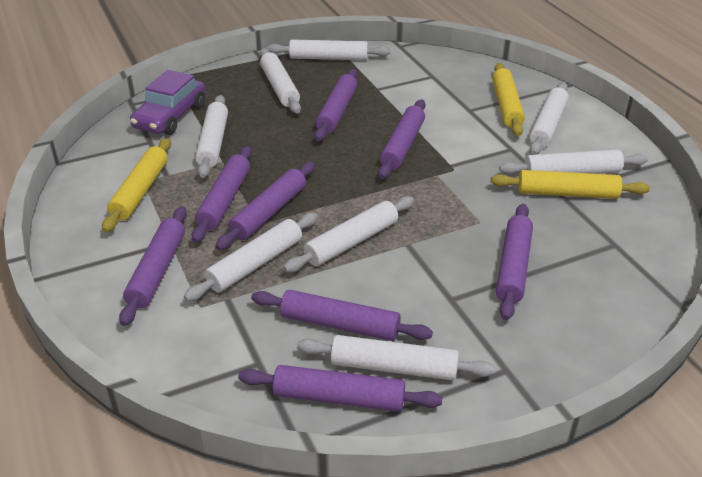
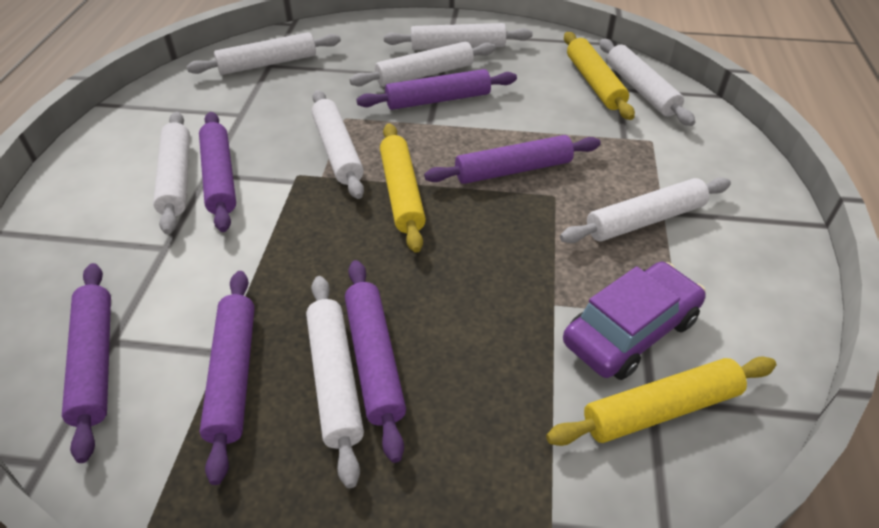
purple rolling pin: 8 -> 6

